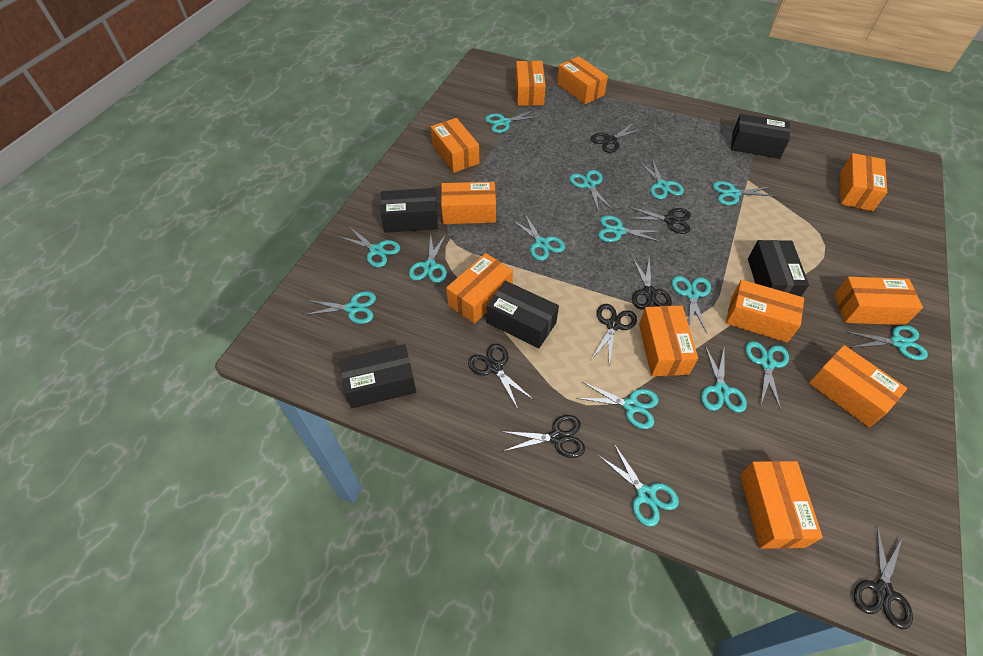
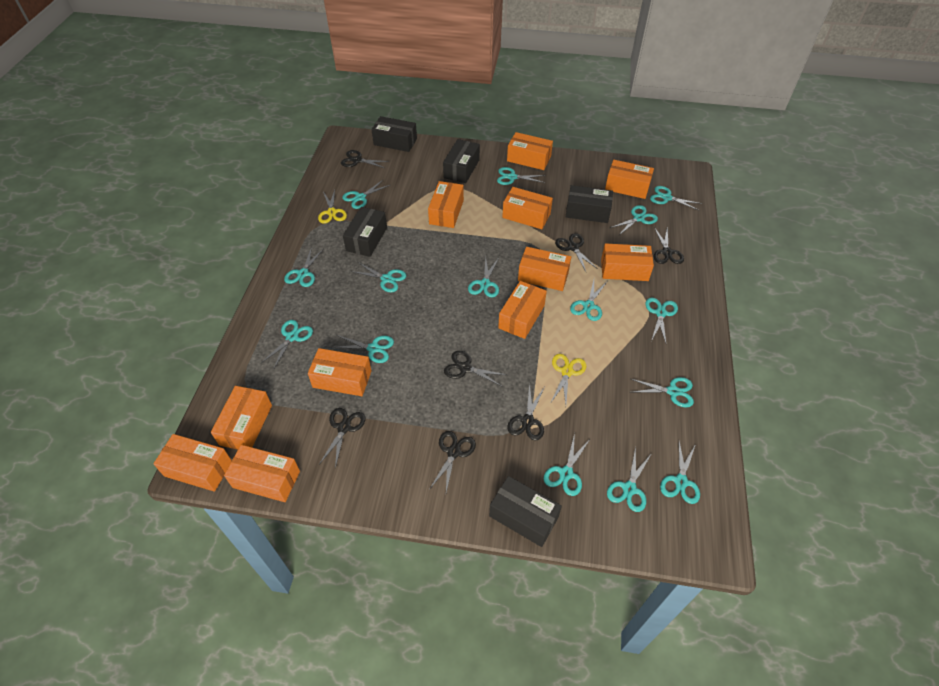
yellow scissors: 0 -> 2

